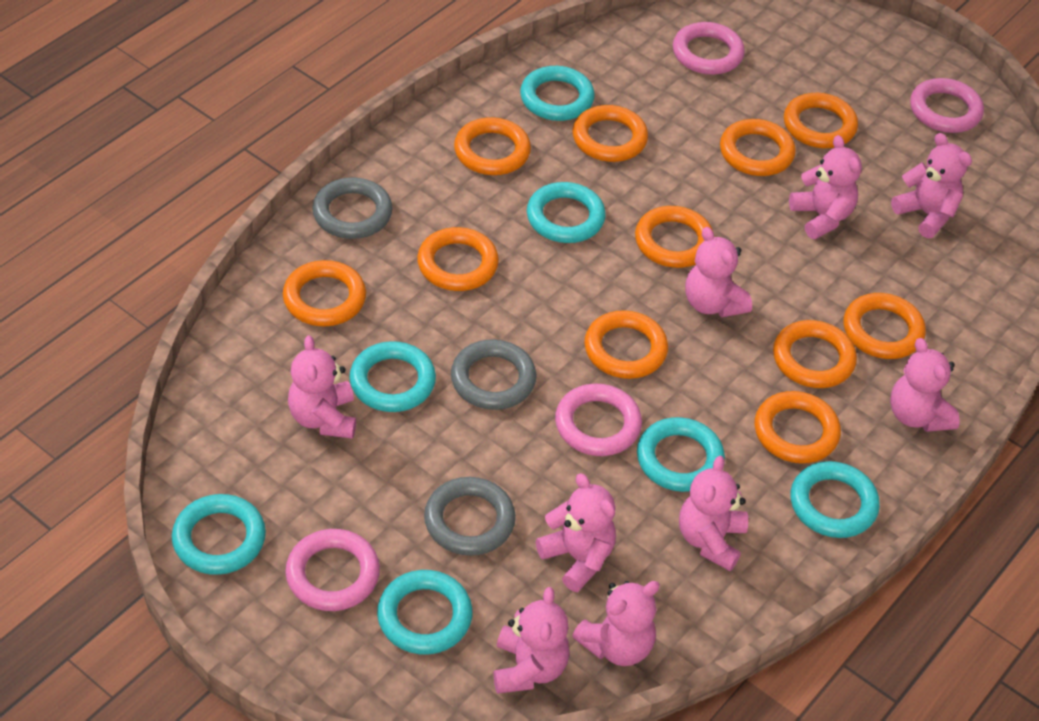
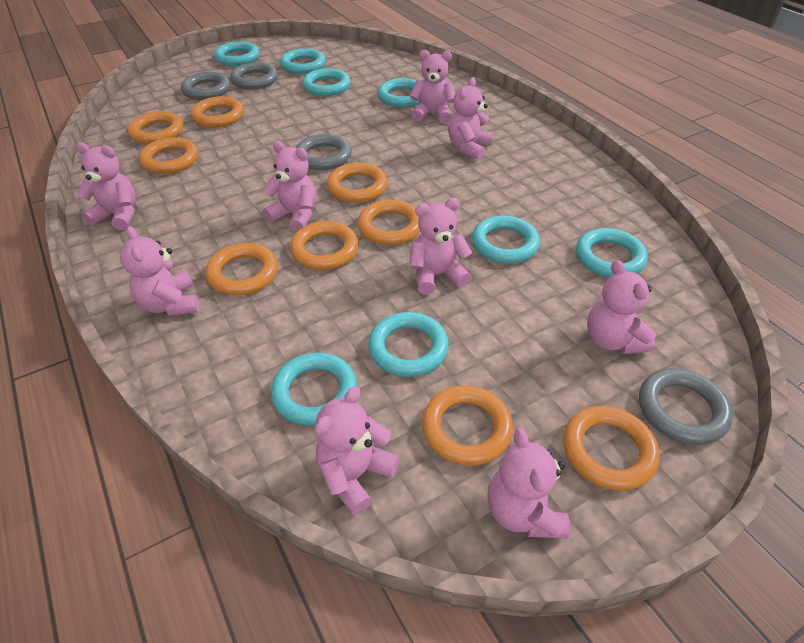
grey ring: 3 -> 4
orange ring: 11 -> 9
pink ring: 4 -> 0
turquoise ring: 7 -> 8

